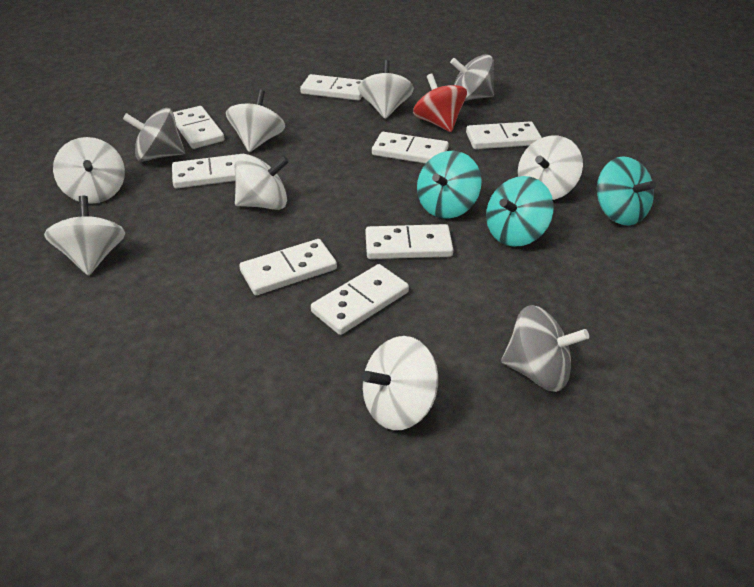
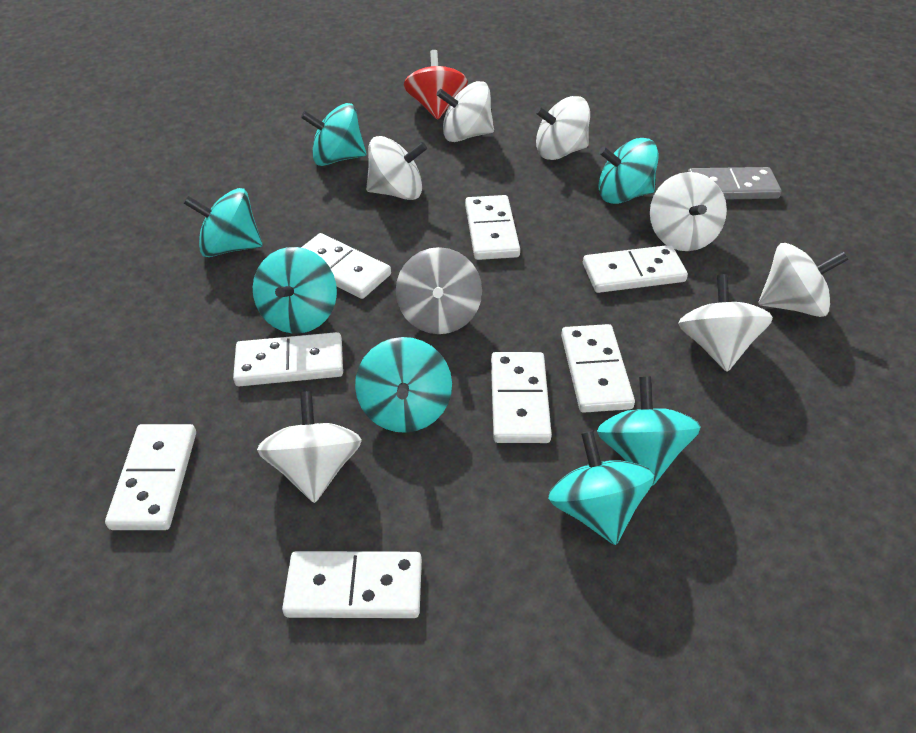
grey domino: 0 -> 1
grey spinning top: 3 -> 1
turquoise spinning top: 3 -> 7

